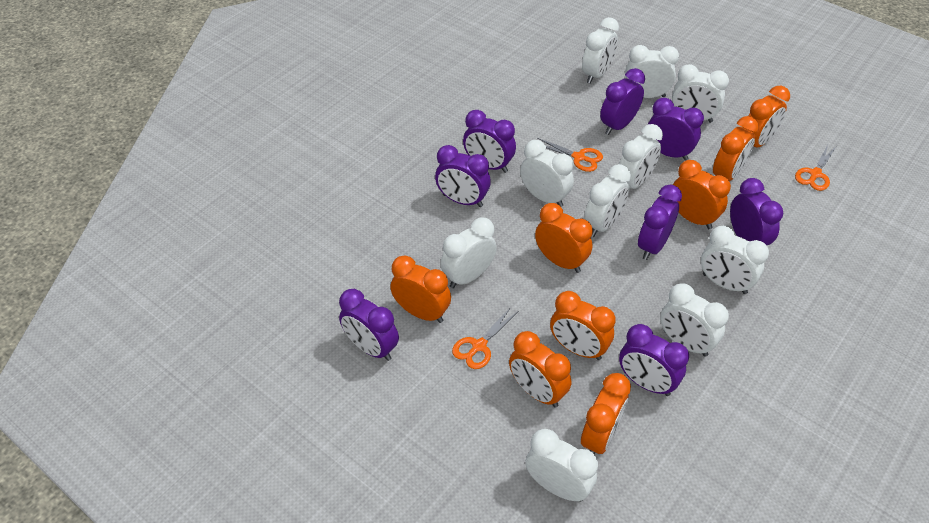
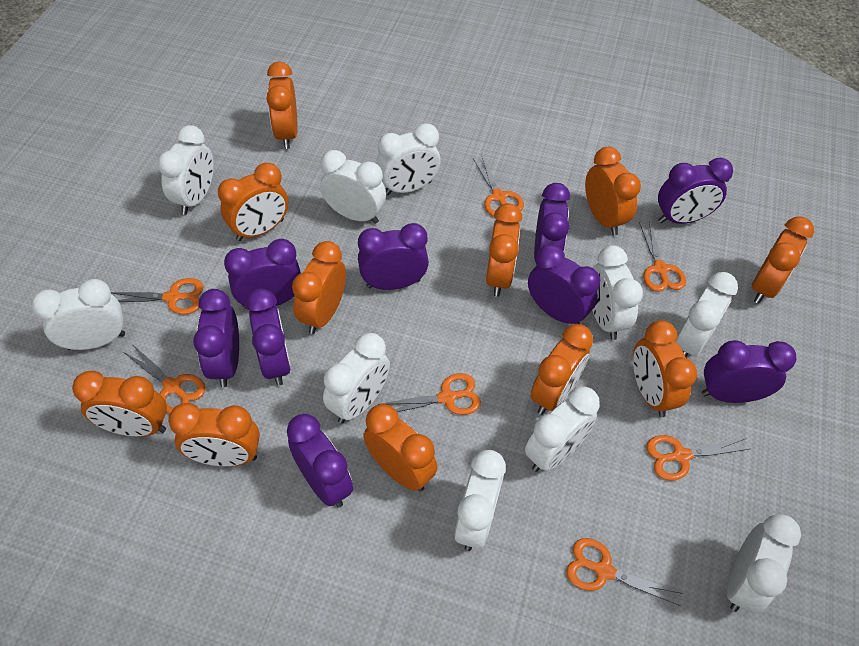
orange clock: 8 -> 11
orange scissors: 3 -> 7
purple clock: 8 -> 9

